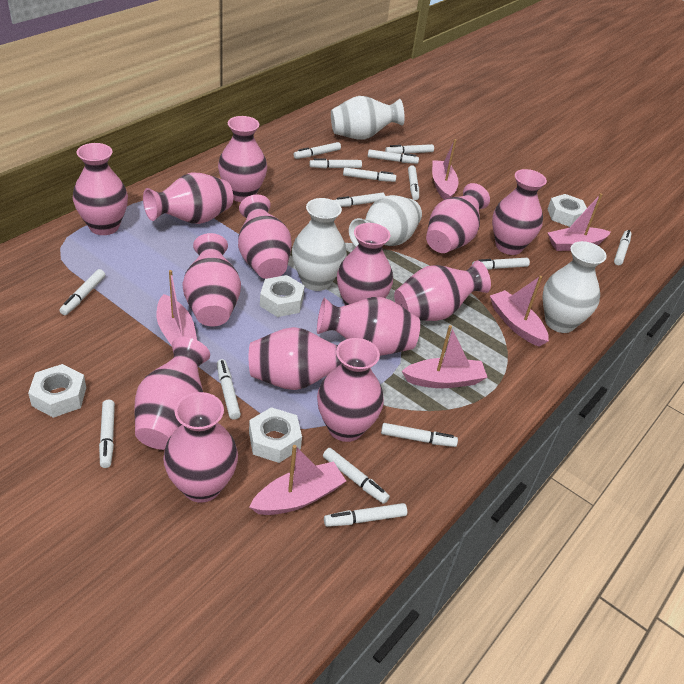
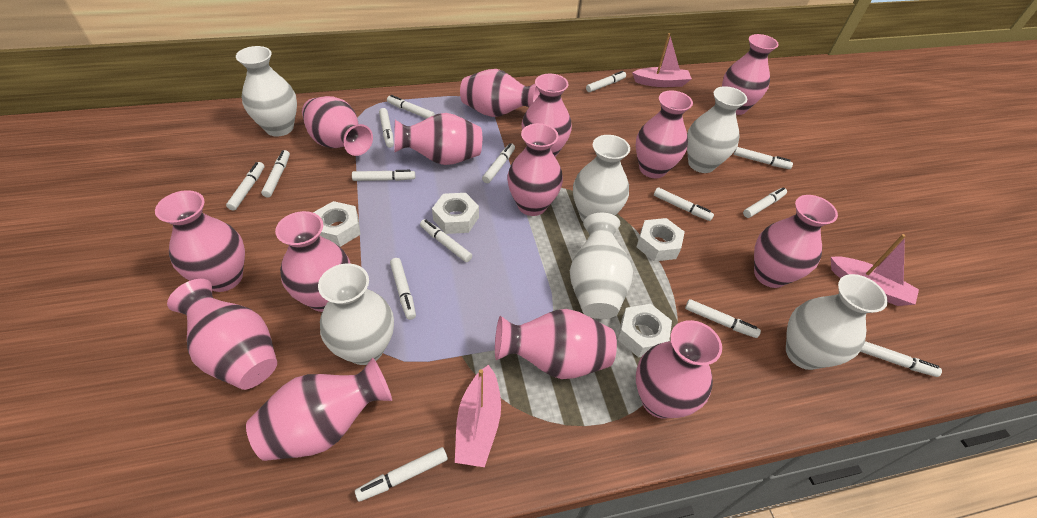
pink boat: 6 -> 3
white vase: 4 -> 6

